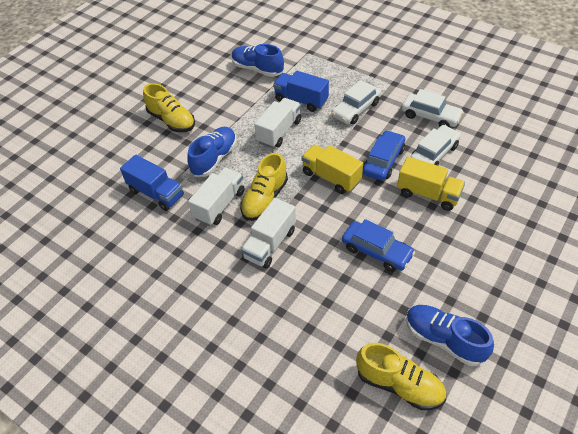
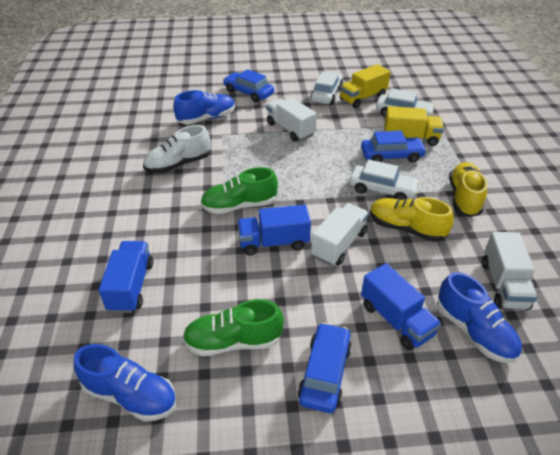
blue car: 2 -> 3
blue truck: 2 -> 3
green shoe: 0 -> 2
white shoe: 0 -> 1
yellow shoe: 3 -> 2

